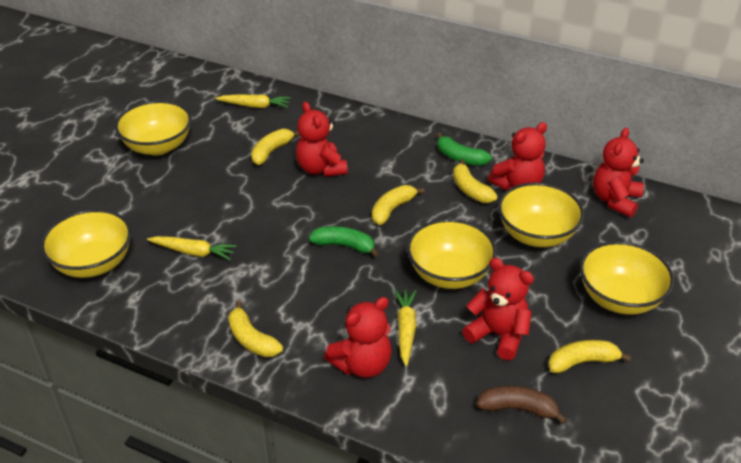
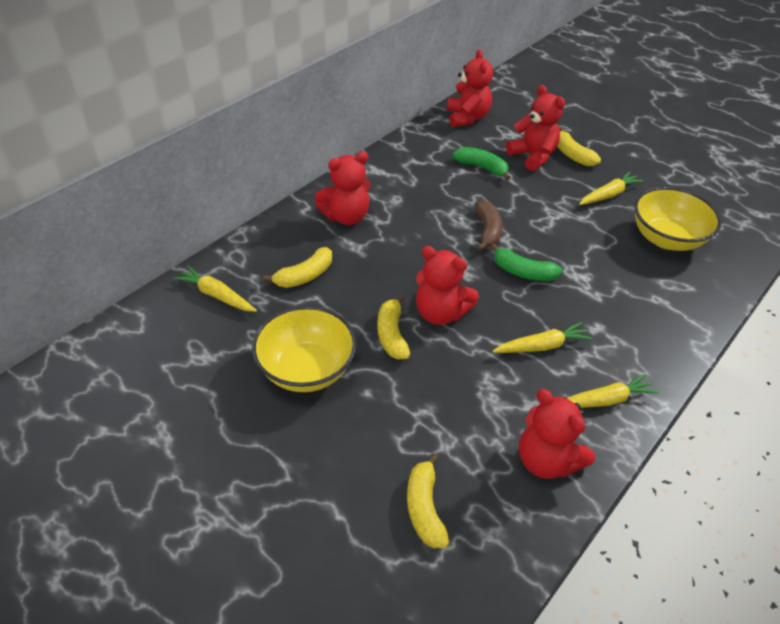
yellow banana: 5 -> 4
yellow bowl: 5 -> 2
yellow carrot: 3 -> 4

